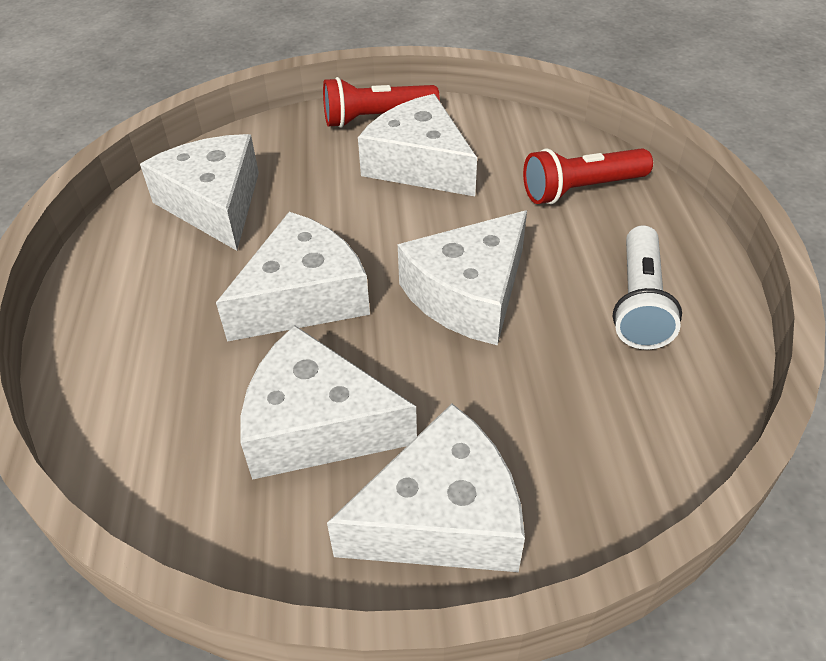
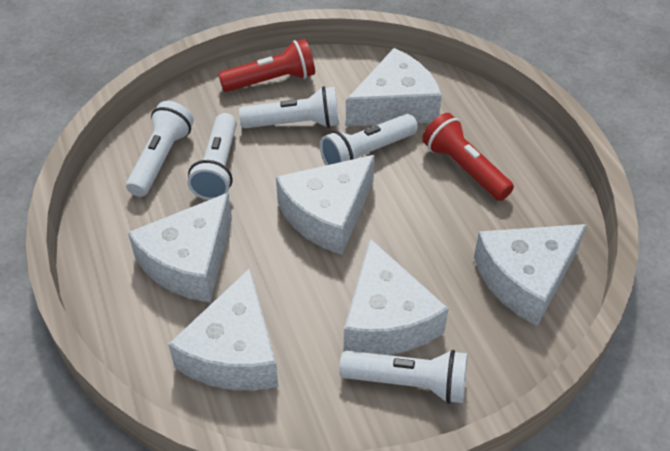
white flashlight: 1 -> 5

